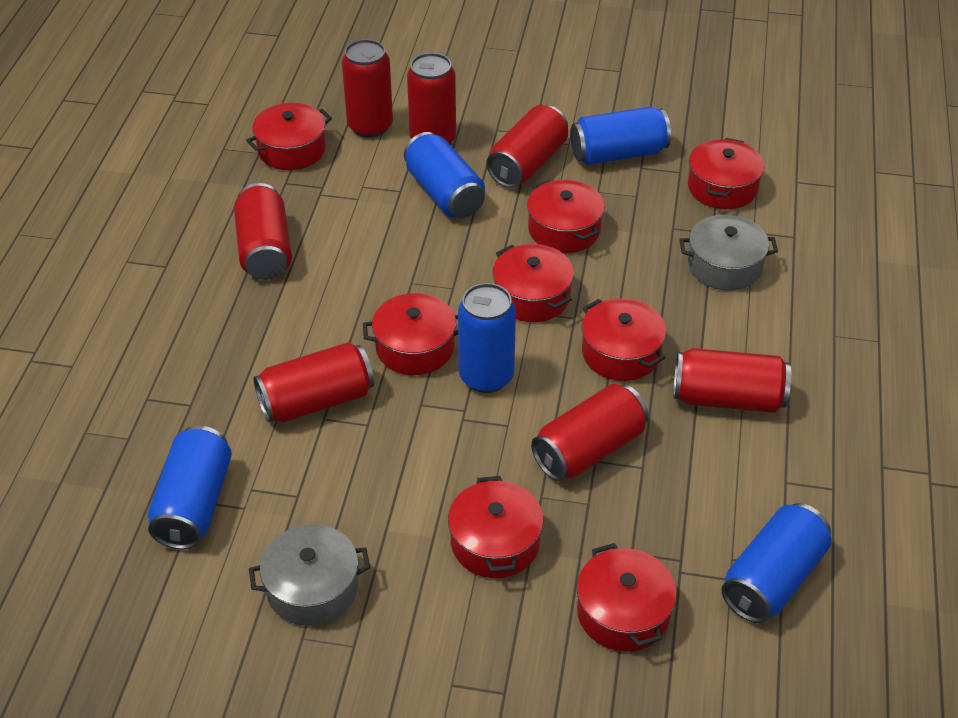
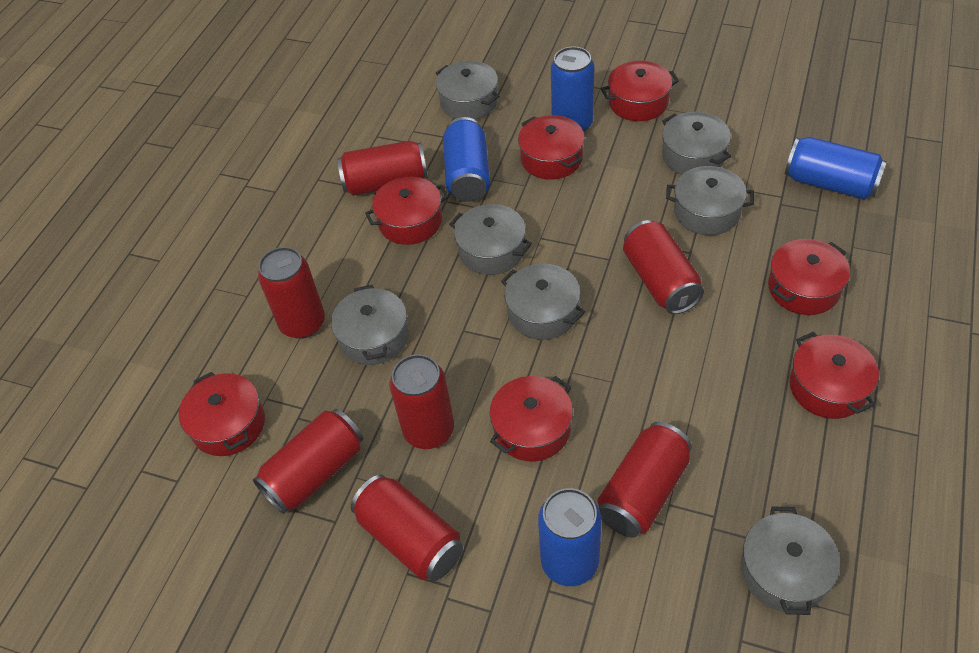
blue can: 5 -> 4
grey pot: 2 -> 7
red pot: 8 -> 7

